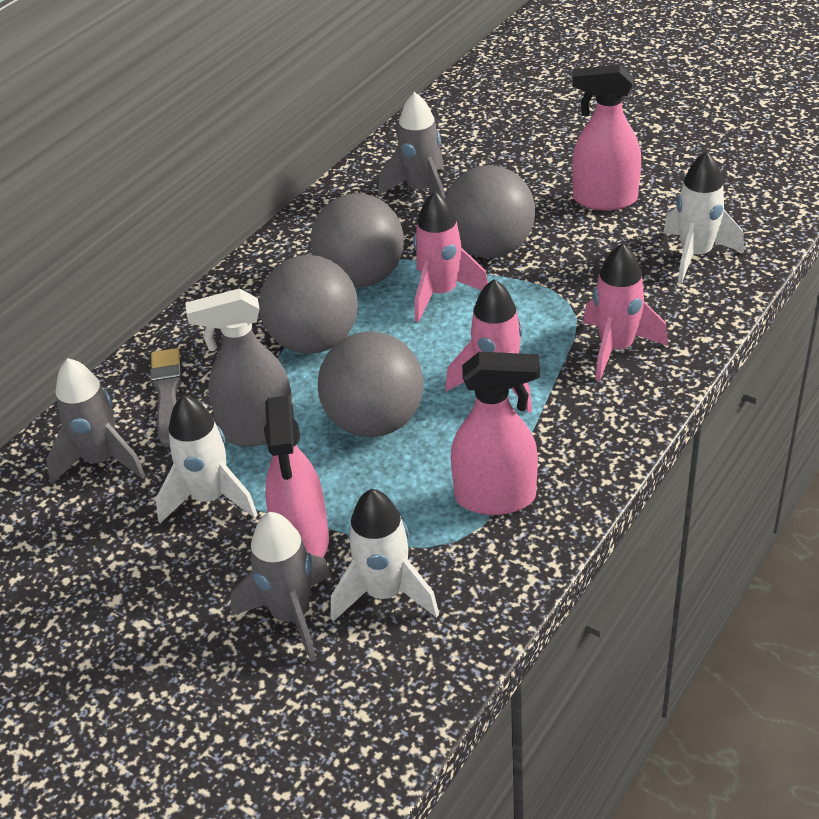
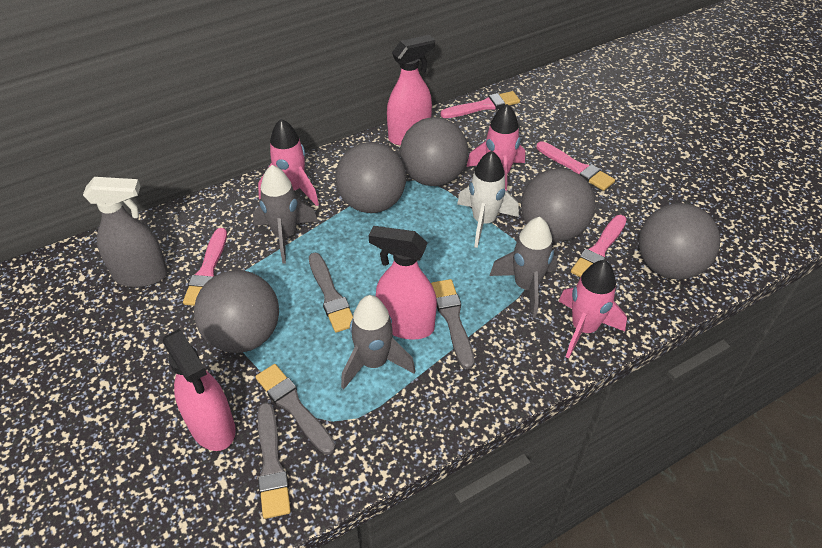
grey ball: 4 -> 5
grey brush: 1 -> 4
pink brush: 0 -> 4
white rocket: 3 -> 1

